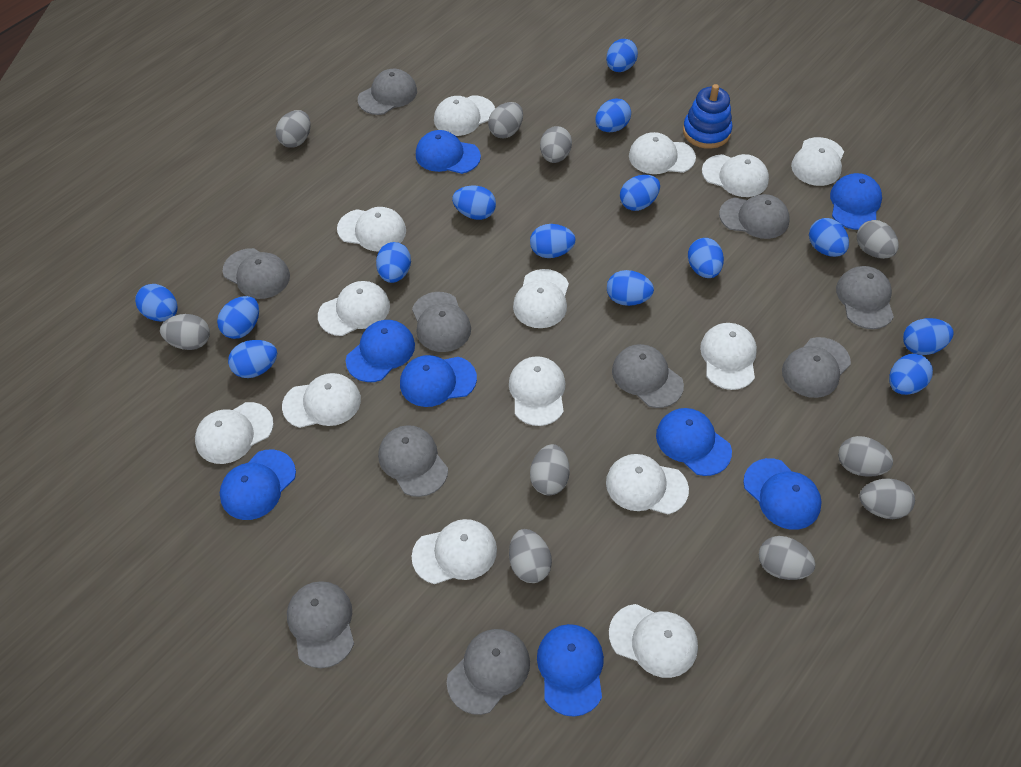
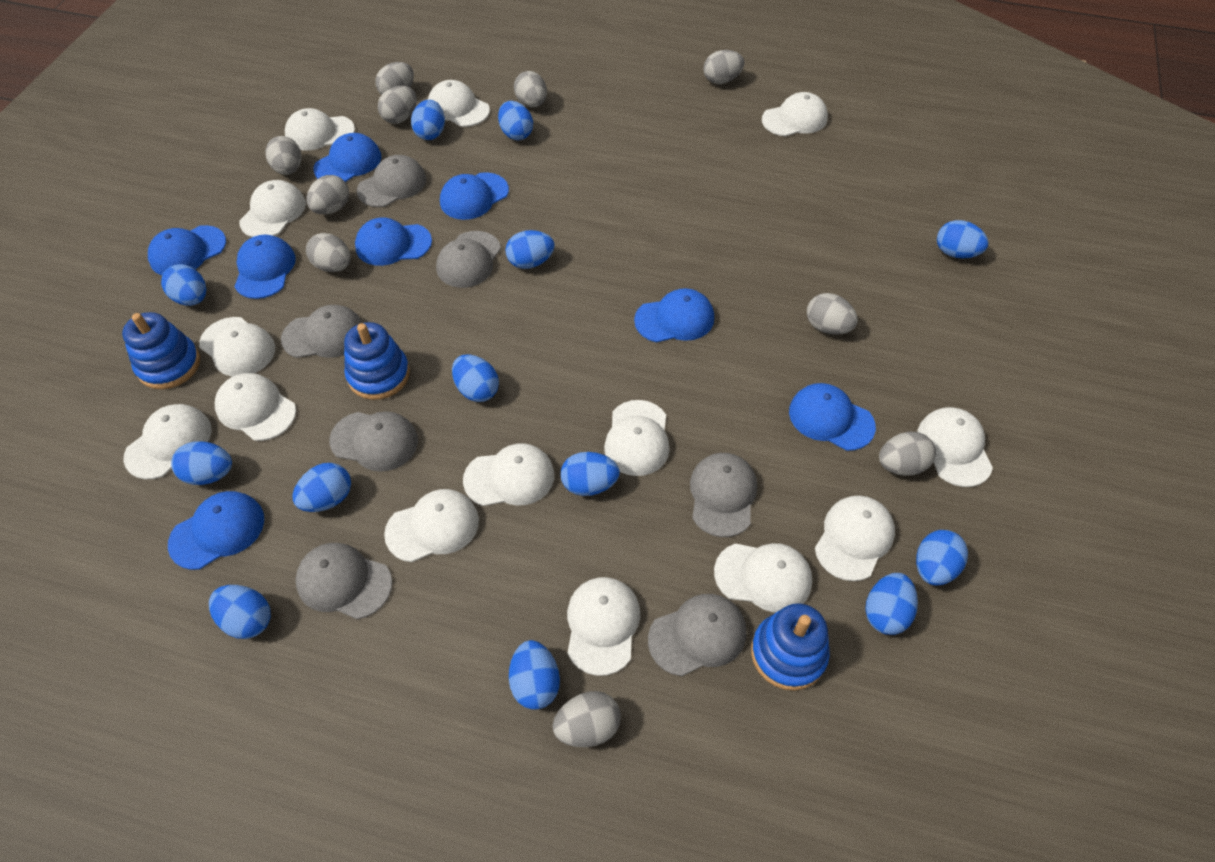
blue egg: 14 -> 13
blue stacking toy: 1 -> 3
grey cap: 10 -> 7

